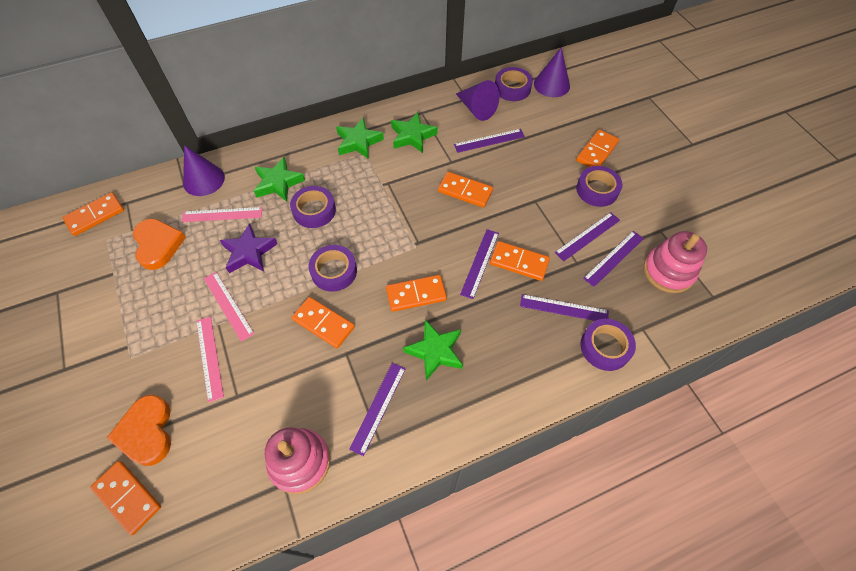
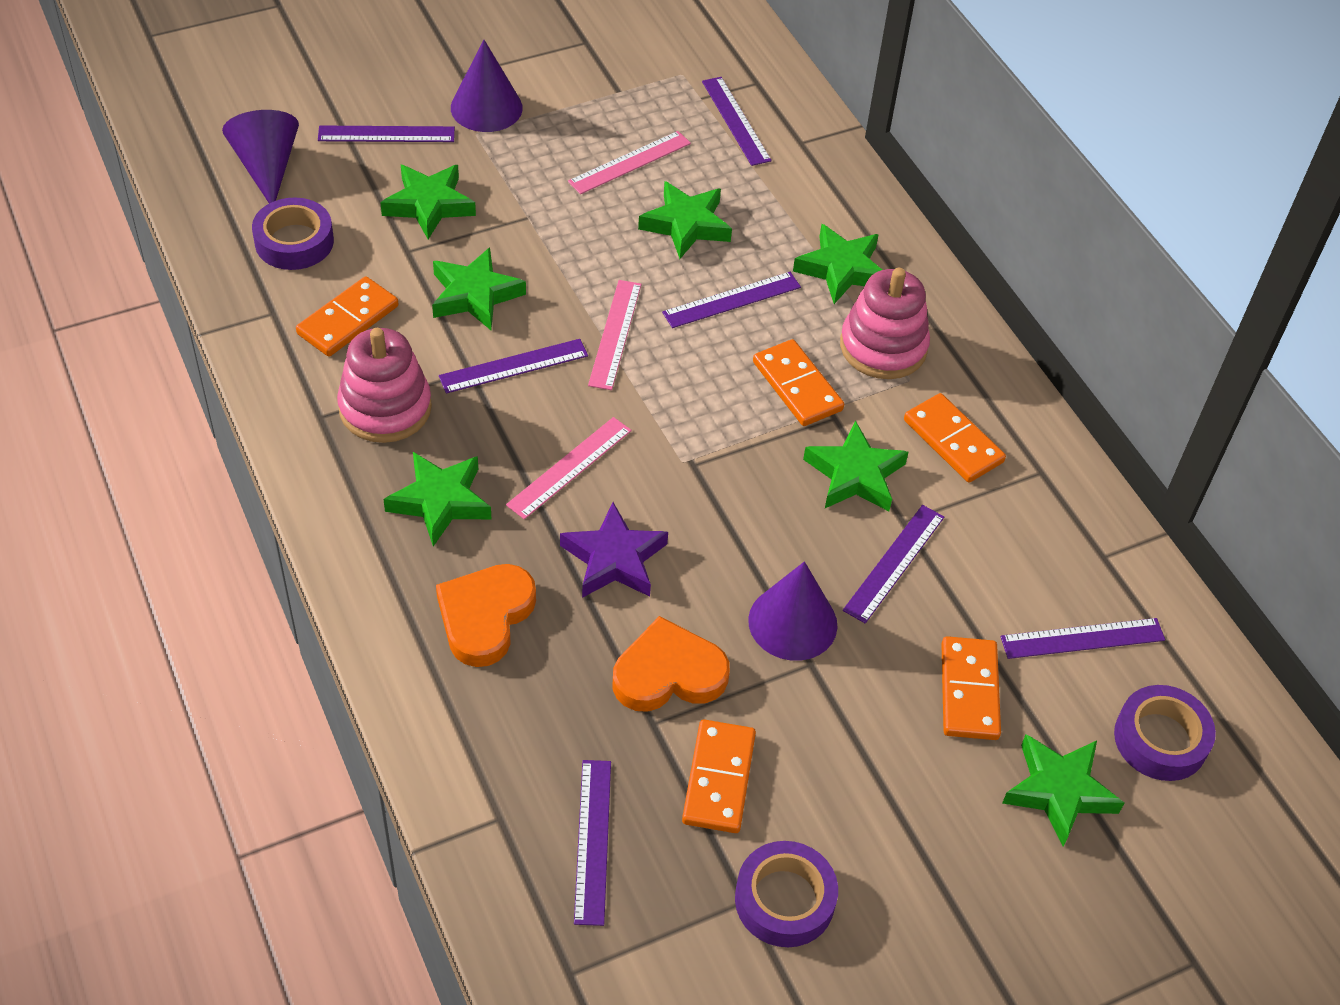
green star: 4 -> 7
orange domino: 7 -> 5
purple ruler: 6 -> 7
purple tape: 5 -> 3

